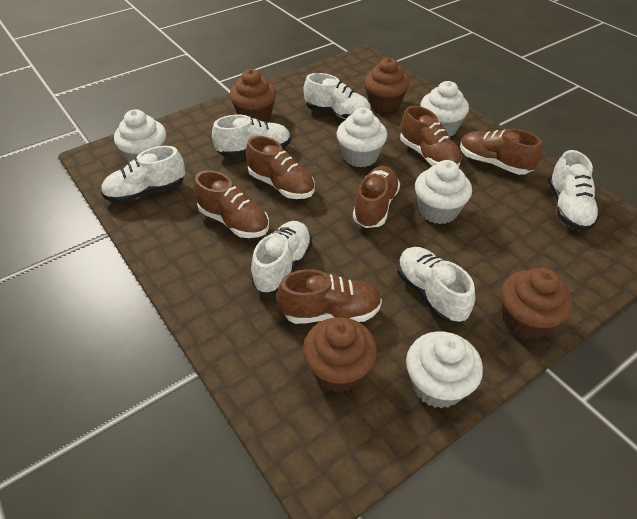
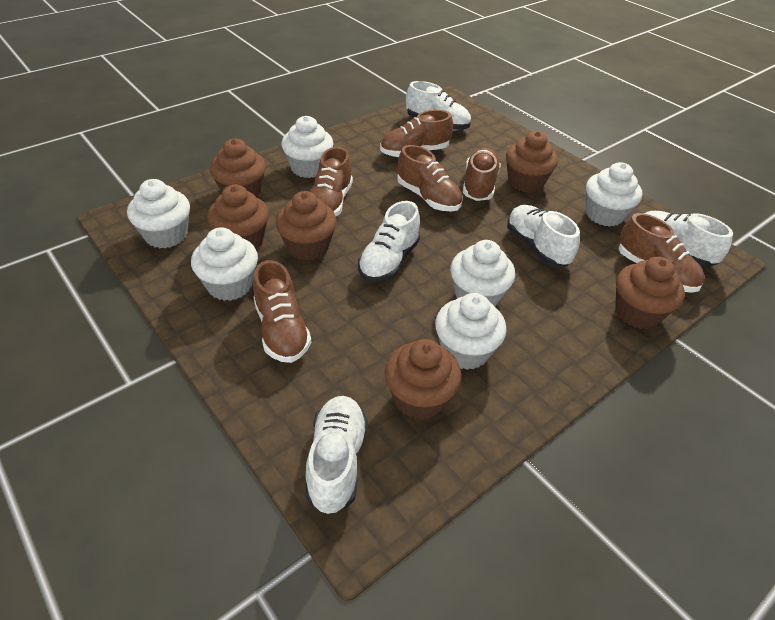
brown cupcake: 4 -> 6
white cupcake: 5 -> 6
white shoe: 6 -> 5

